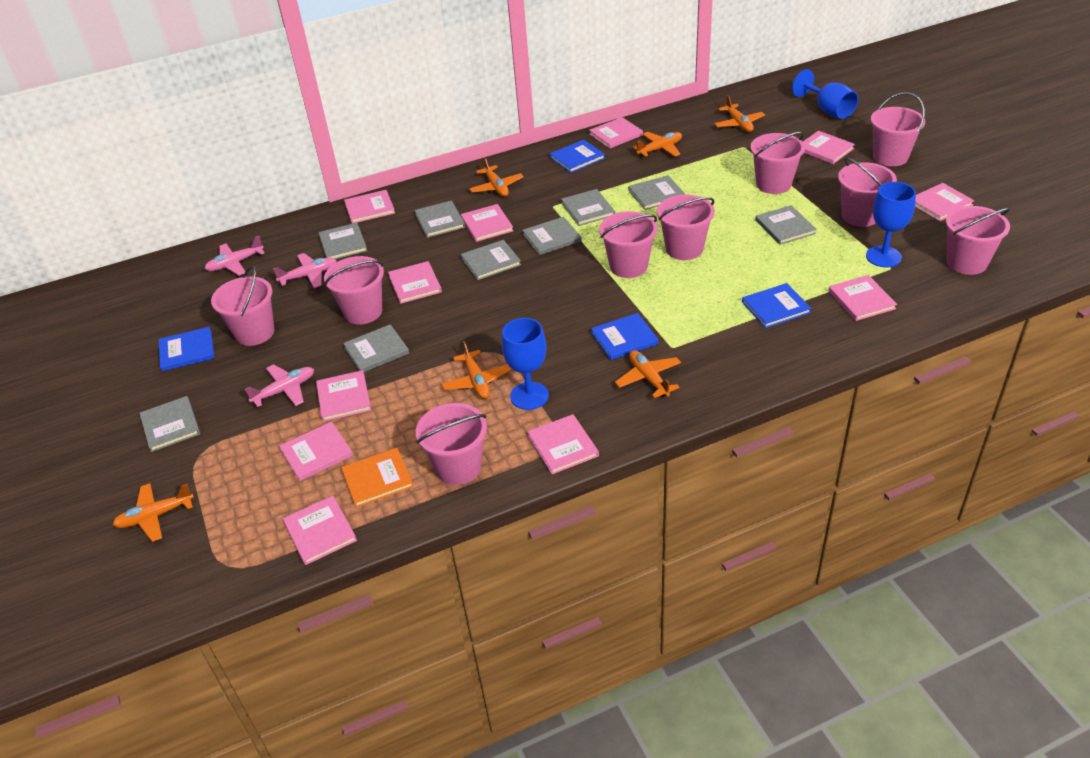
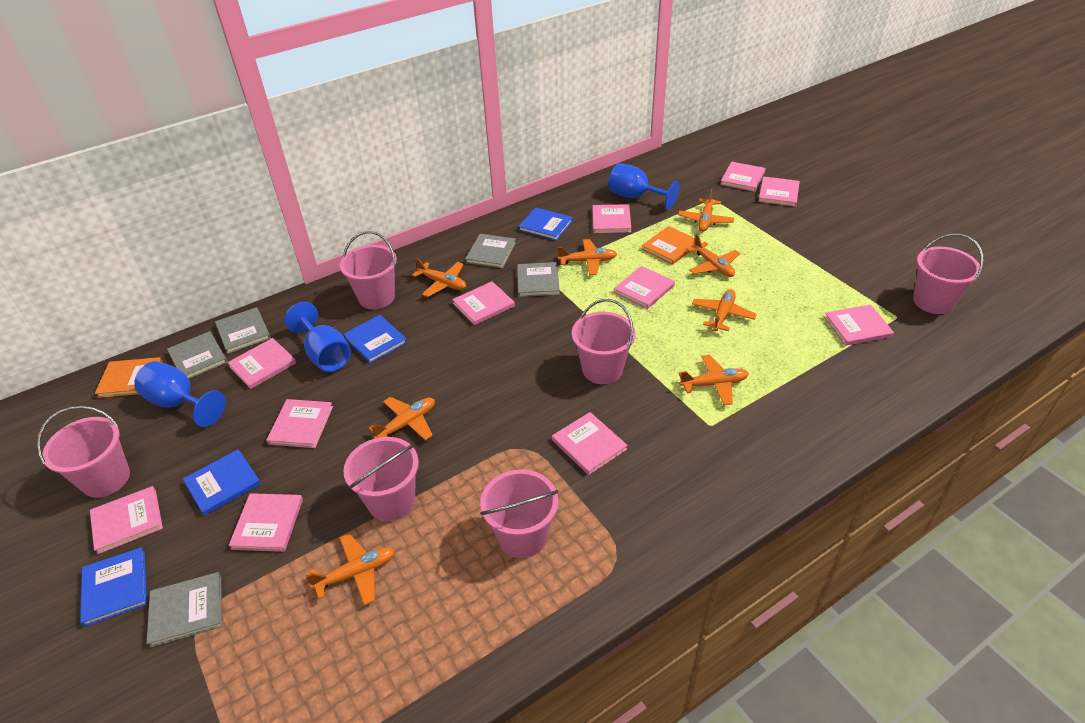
grey book: 9 -> 5
orange book: 1 -> 2
orange plane: 6 -> 8
pink bucket: 9 -> 6
pink plane: 3 -> 0

